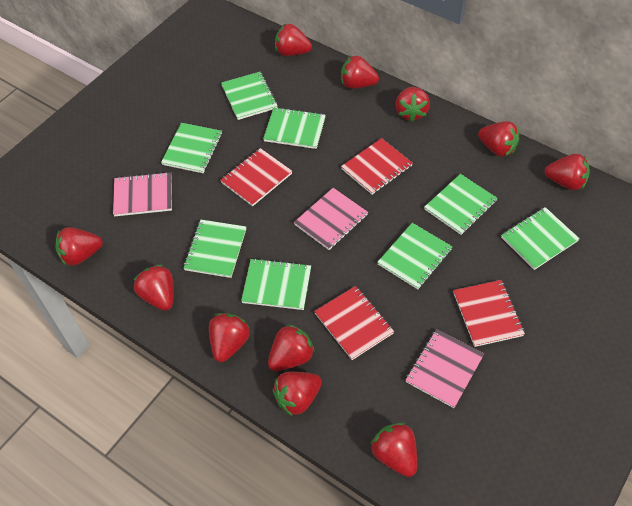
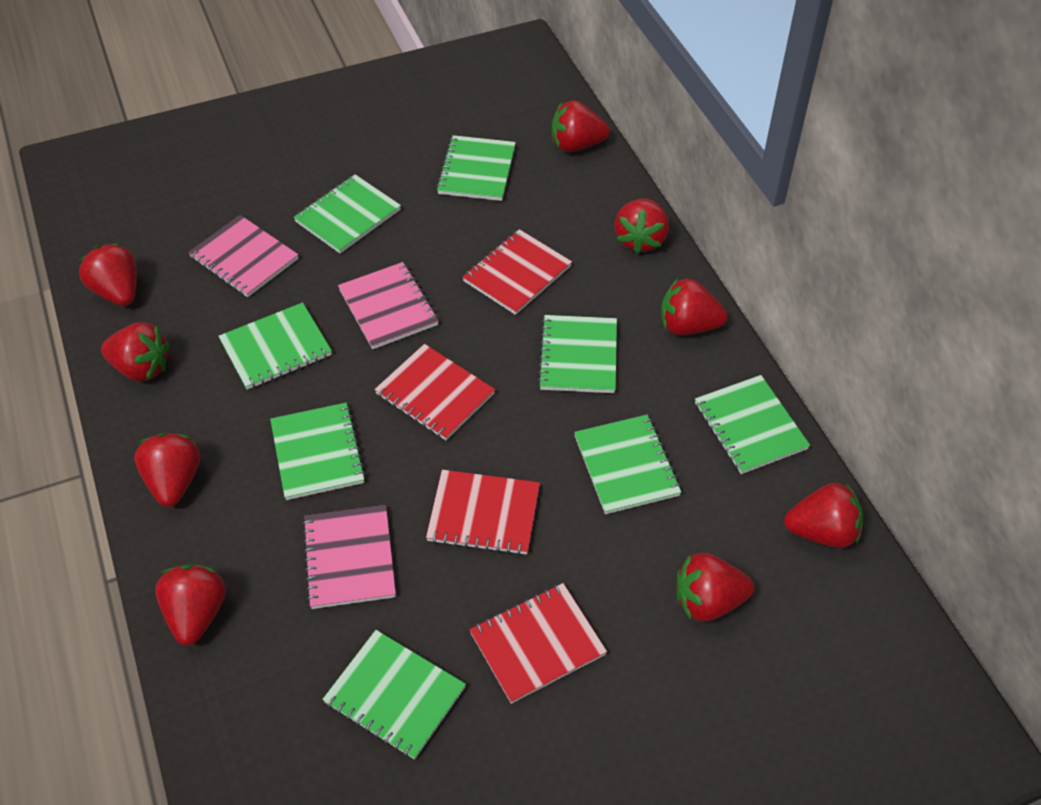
red strawberry: 11 -> 9

